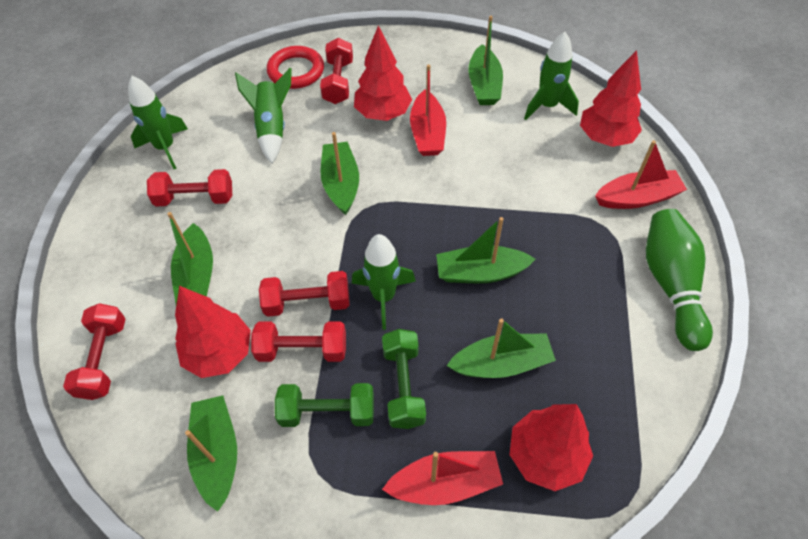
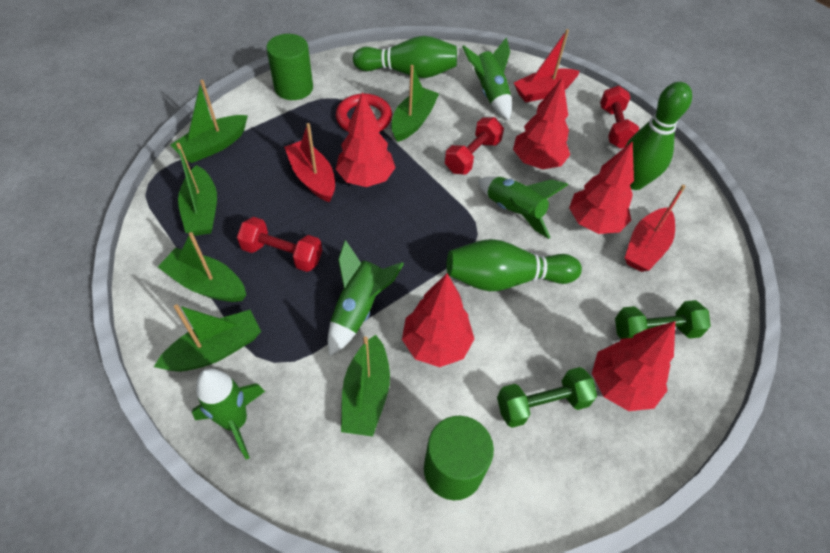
green bowling pin: 1 -> 3
green cylinder: 0 -> 2
red dumbbell: 5 -> 3
red tree: 4 -> 5

